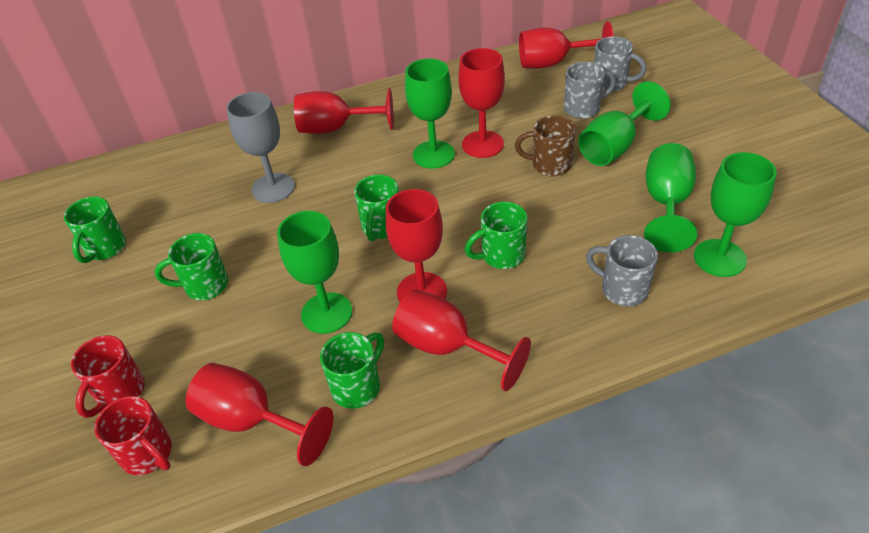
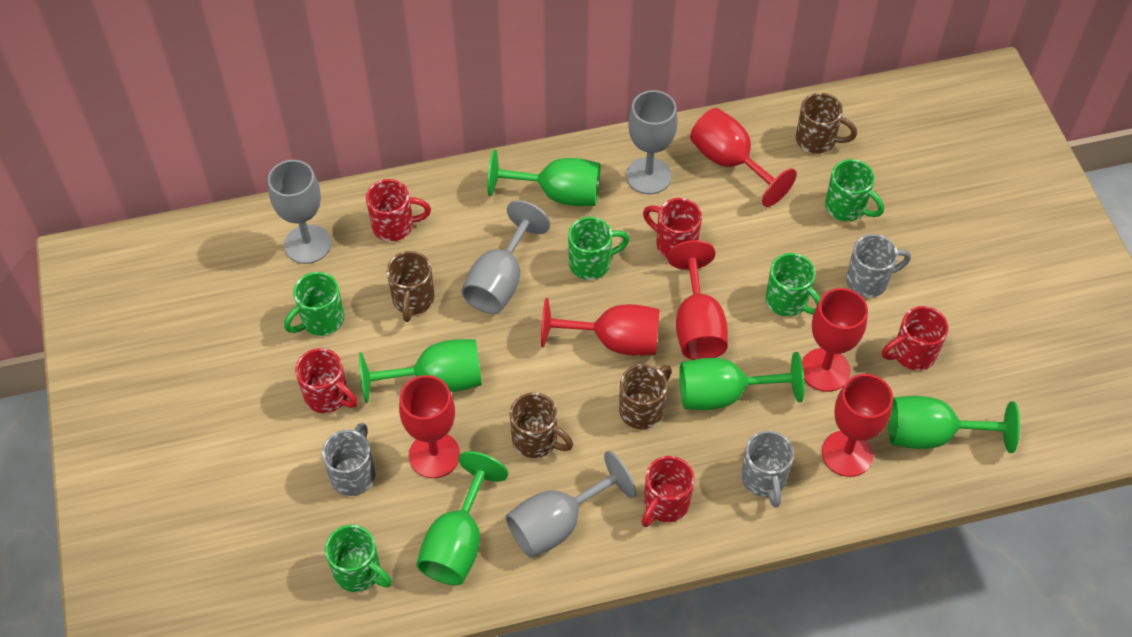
brown mug: 1 -> 4
grey goblet: 1 -> 4
red mug: 2 -> 5

